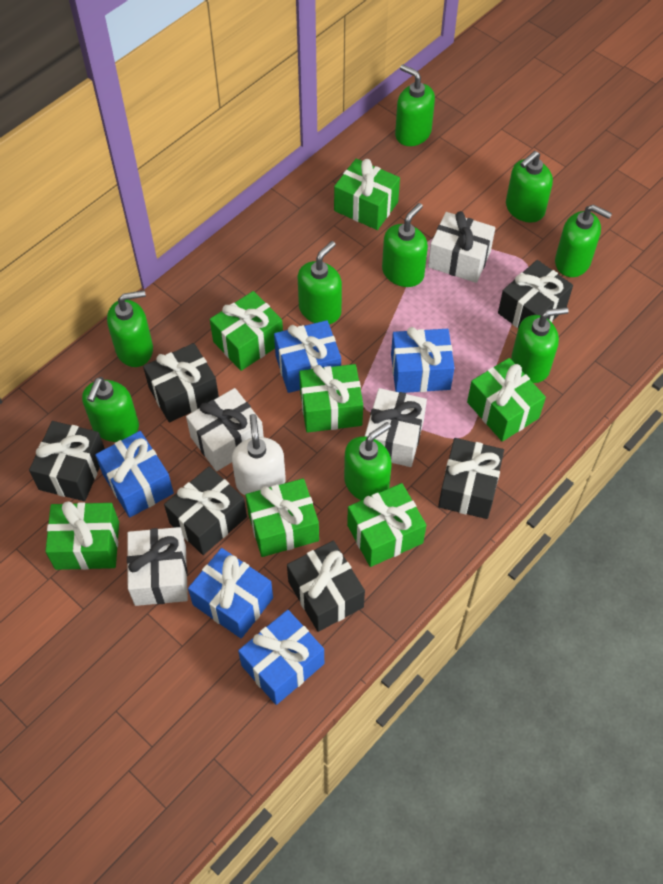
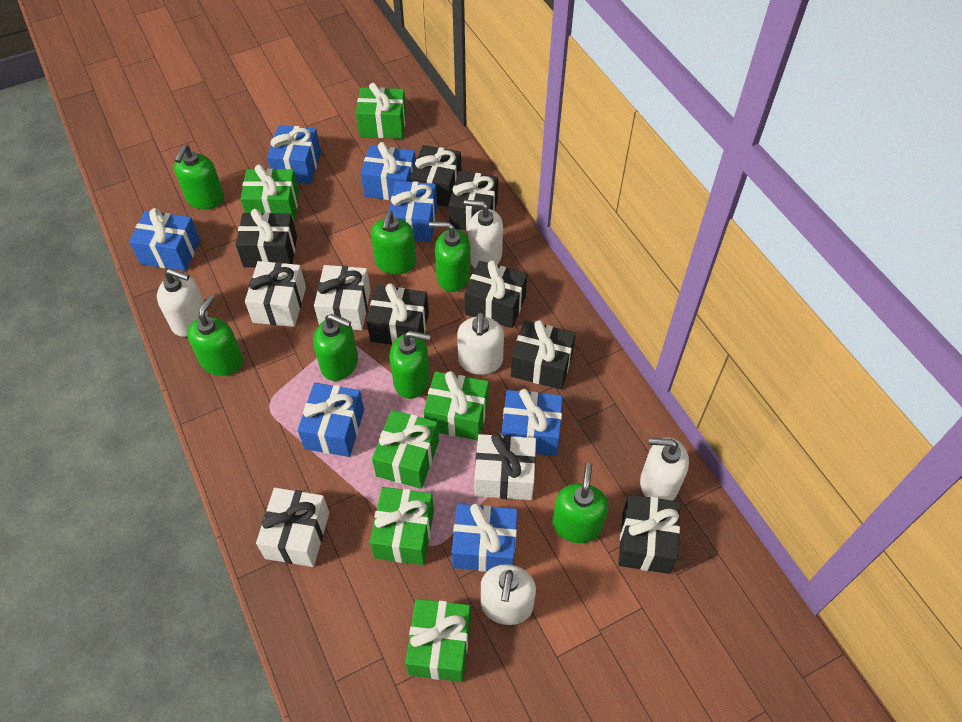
black gift: 6 -> 7
blue gift: 5 -> 7
green gift: 7 -> 6
green soap dispenser: 9 -> 7
white soap dispenser: 1 -> 5

